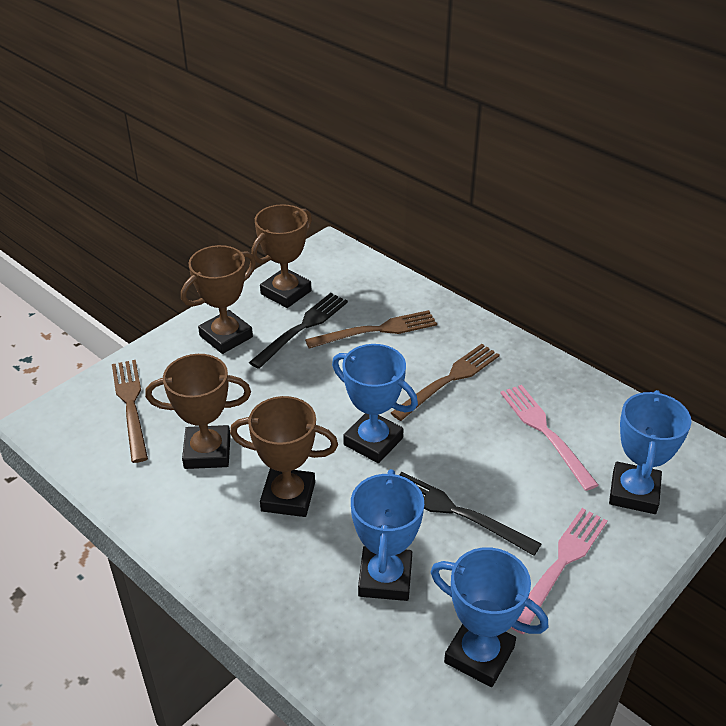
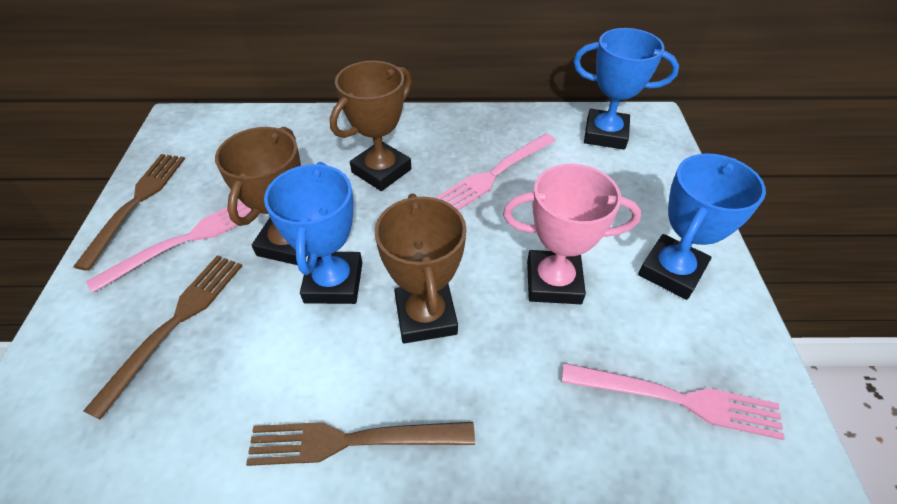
black fork: 2 -> 0
blue trophy: 4 -> 3
brown trophy: 4 -> 3
pink fork: 2 -> 3
pink trophy: 0 -> 1

